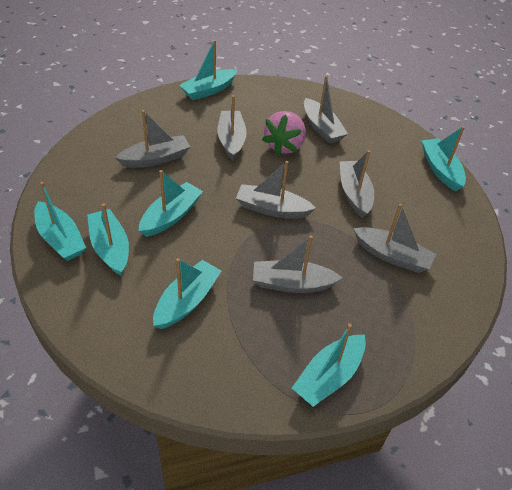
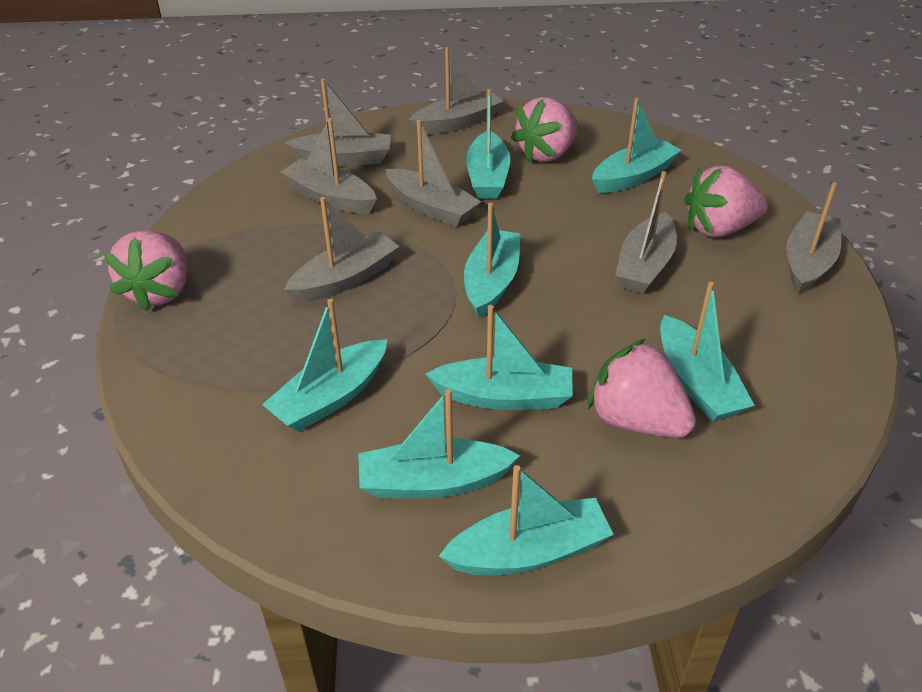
pink strawberry: 1 -> 4
turquoise boat: 7 -> 8

